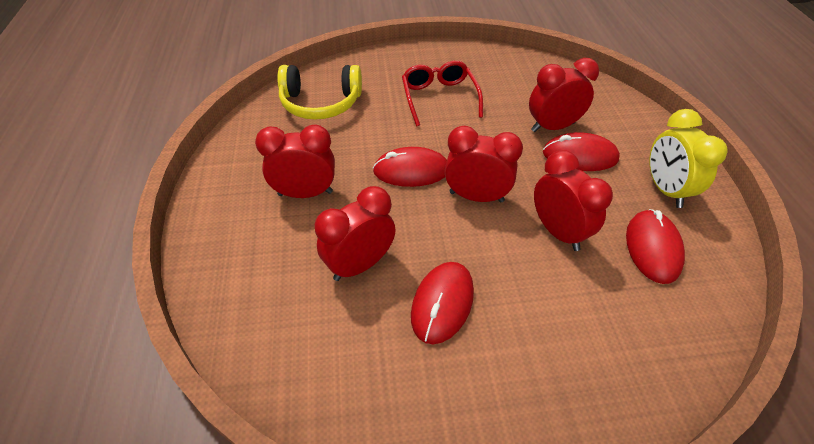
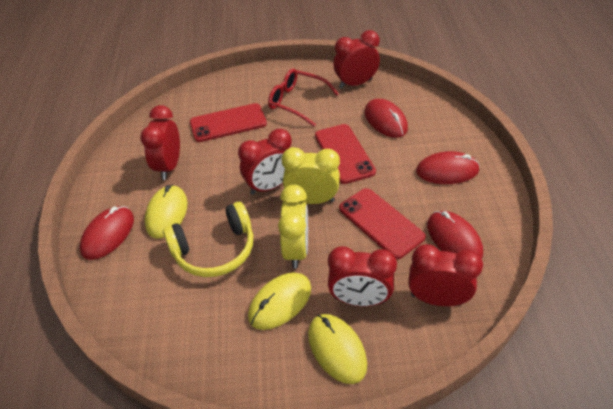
red phone: 0 -> 3
yellow clock: 1 -> 2
yellow mouse: 0 -> 3

